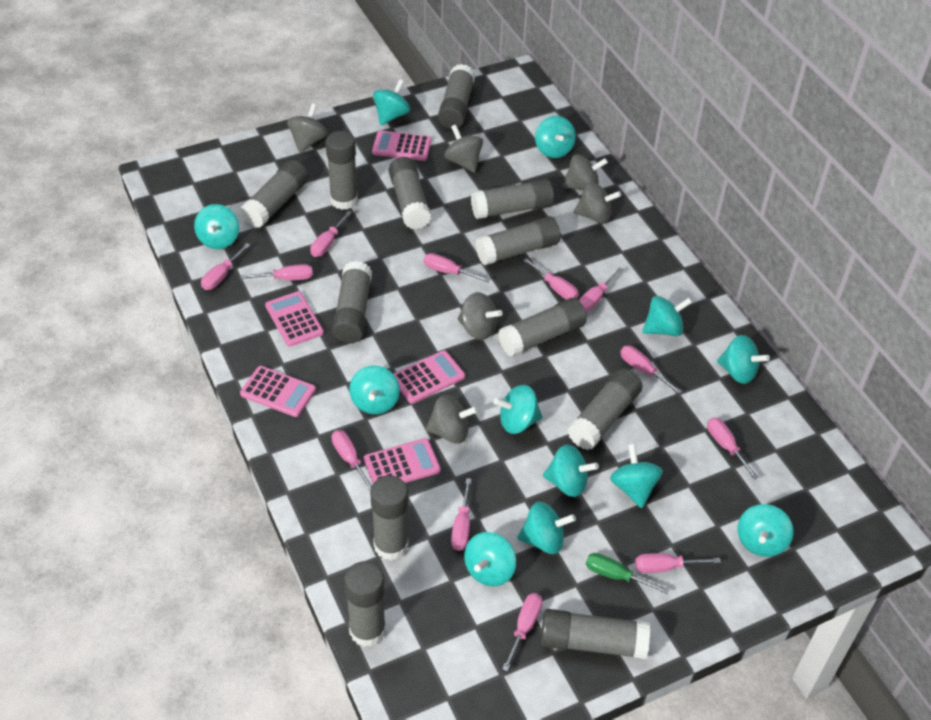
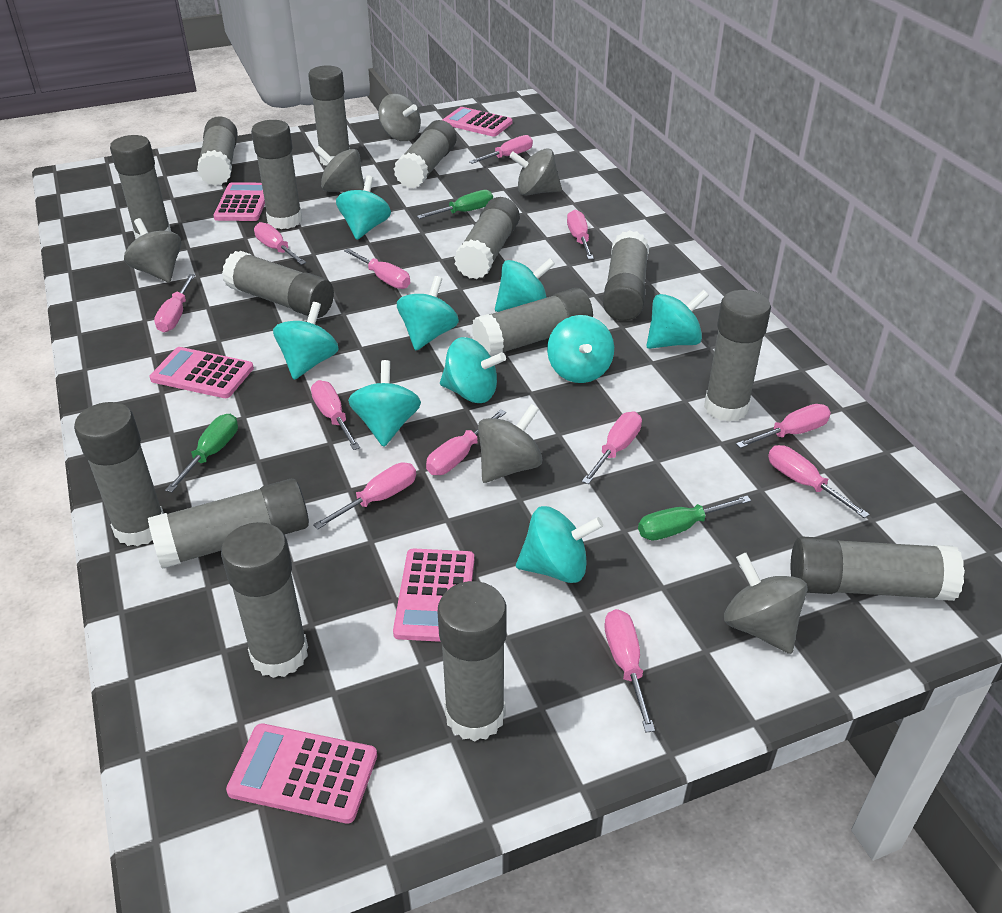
green screwdriver: 1 -> 3
grey glue stick: 12 -> 15
turquoise spinning top: 12 -> 9

